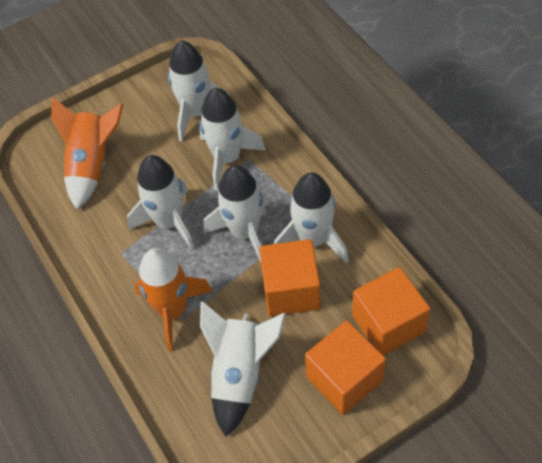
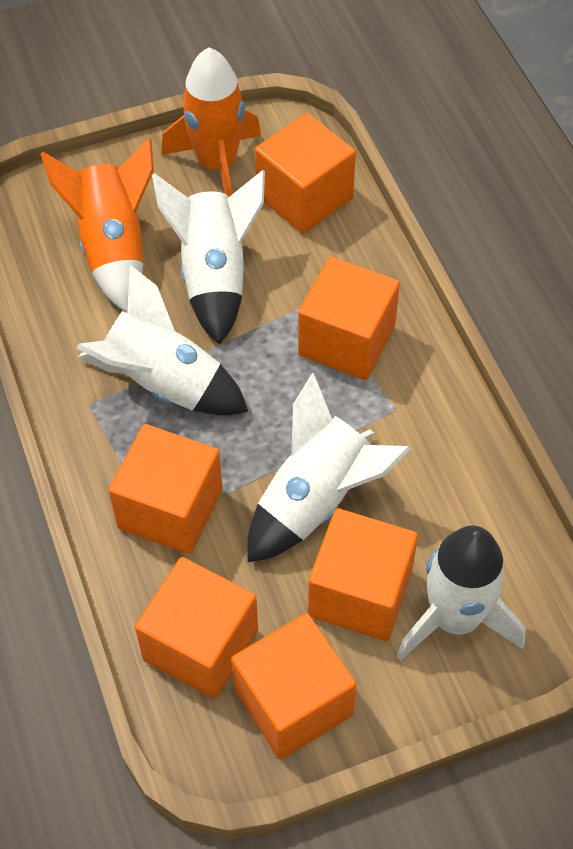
orange cube: 3 -> 6
white rocket: 6 -> 4

